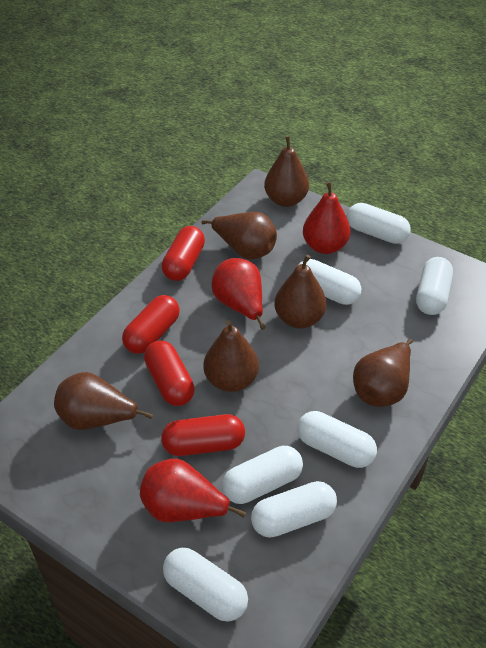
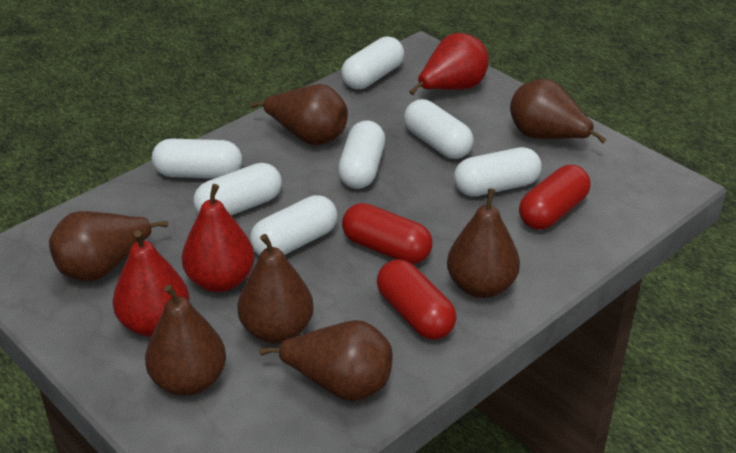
brown pear: 6 -> 7
red capsule: 4 -> 3

